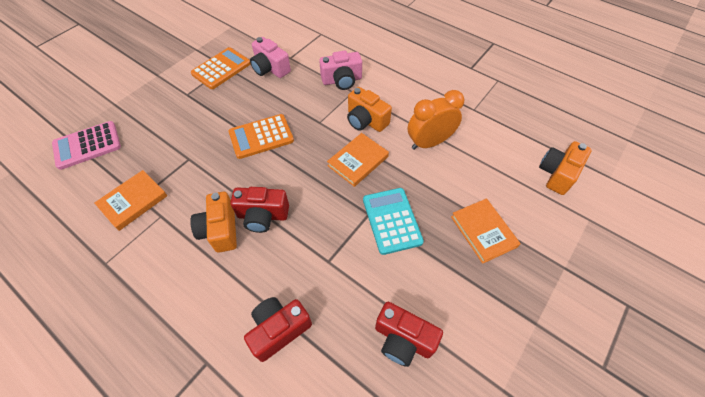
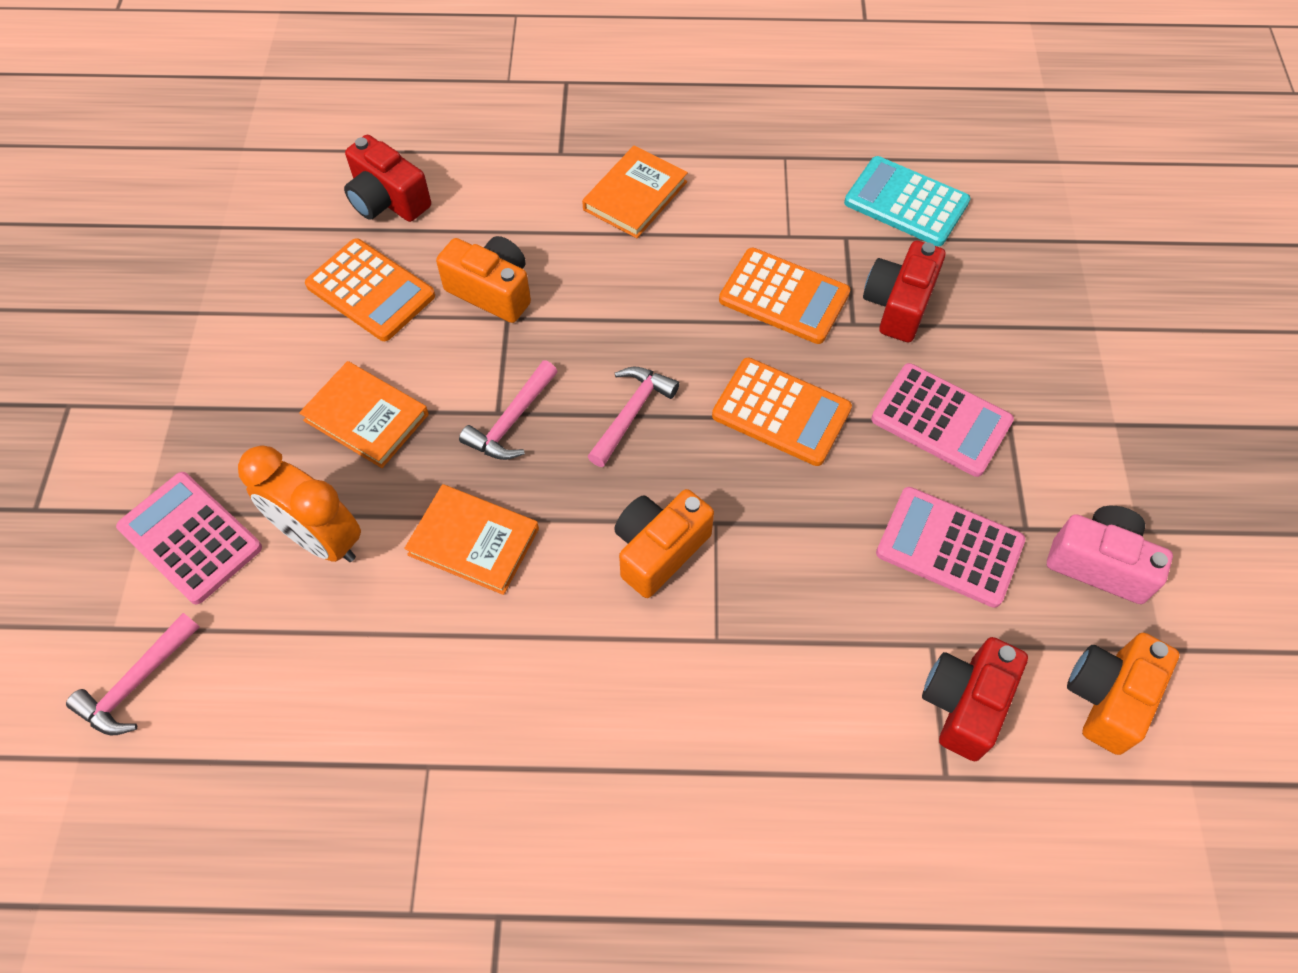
orange calculator: 2 -> 3
pink calculator: 1 -> 3
pink camera: 2 -> 1
pink hammer: 0 -> 3

